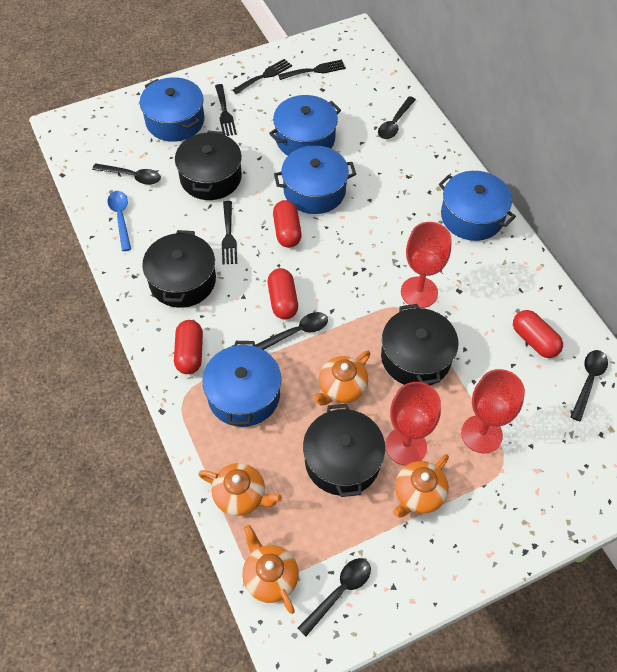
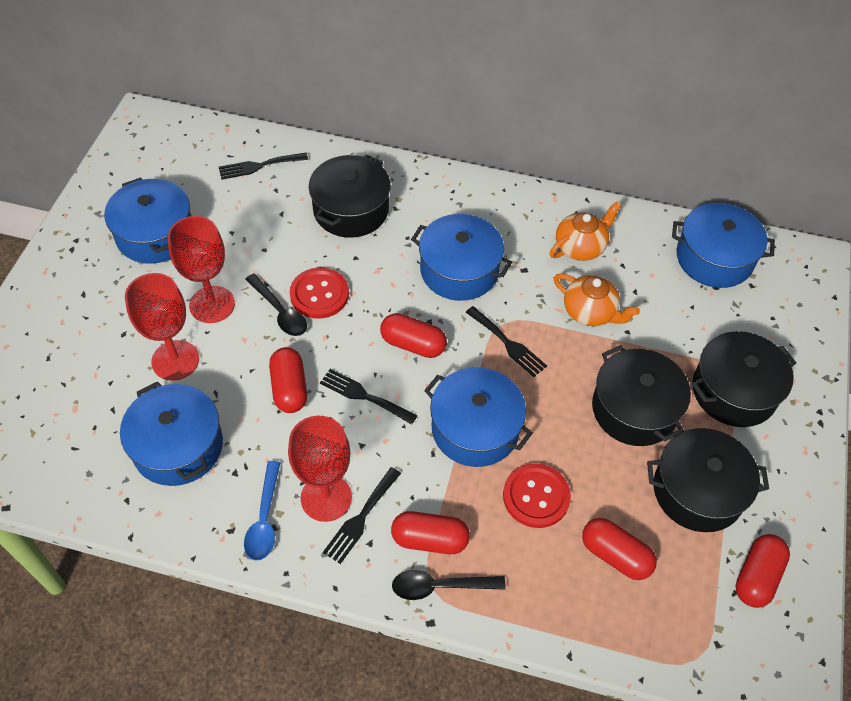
black spoon: 5 -> 2
orange teapot: 4 -> 2
red button: 0 -> 2
red capsule: 4 -> 5

